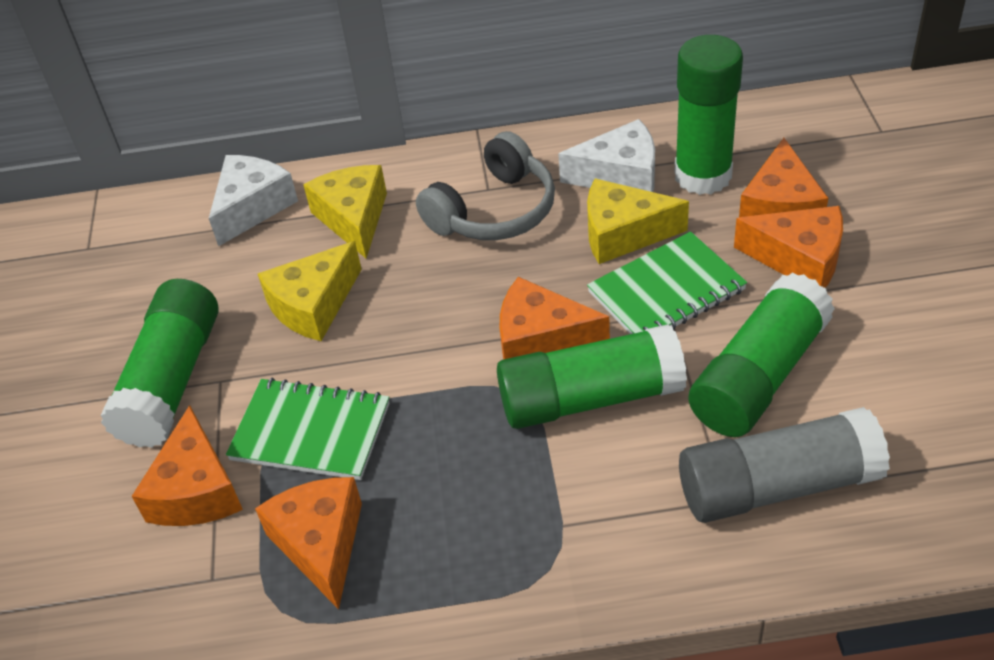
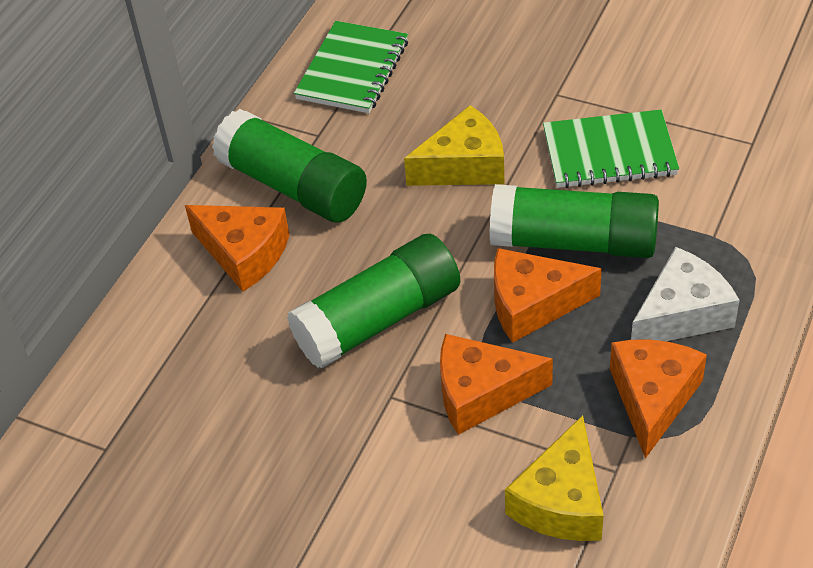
green glue stick: 4 -> 3
grey glue stick: 1 -> 0
grey headphones: 1 -> 0
orange cheese: 5 -> 4
white cheese: 2 -> 1
yellow cheese: 3 -> 2

